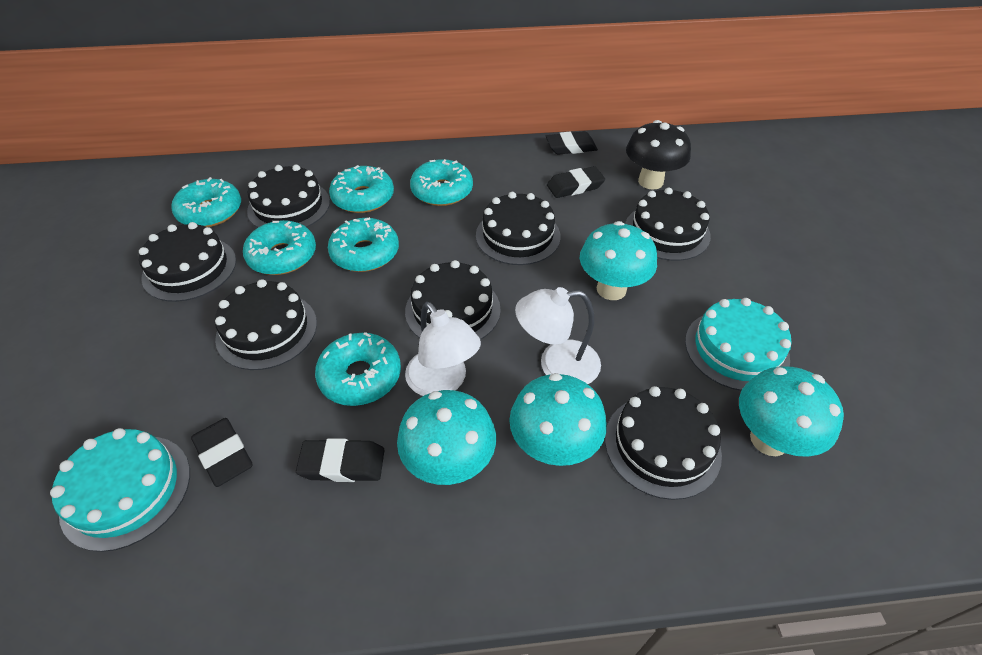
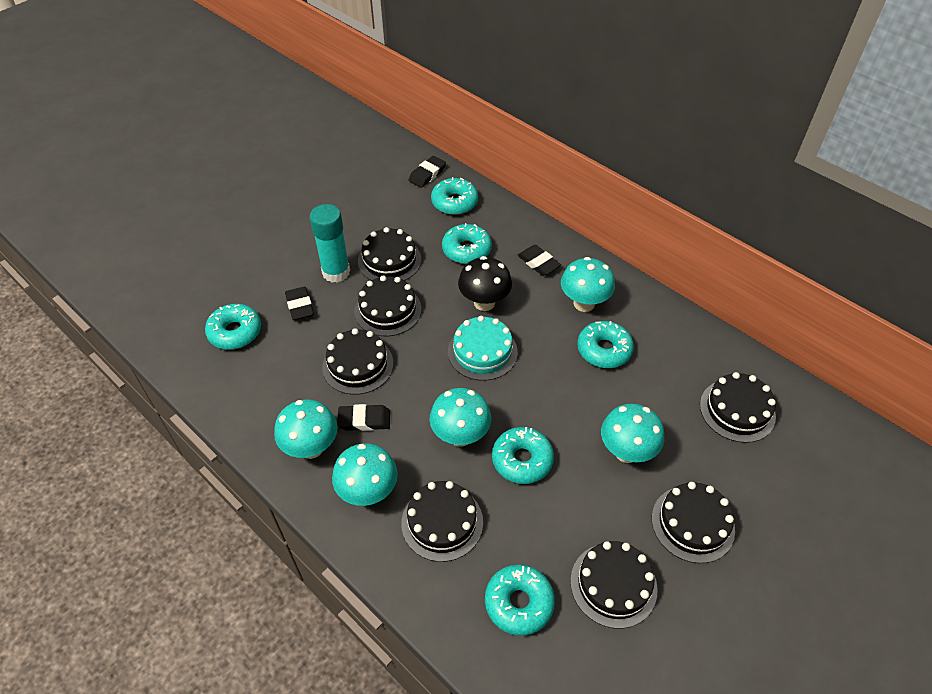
turquoise cake: 2 -> 1
turquoise glue stick: 0 -> 1
turquoise mushroom: 4 -> 5
white lamp: 2 -> 0

